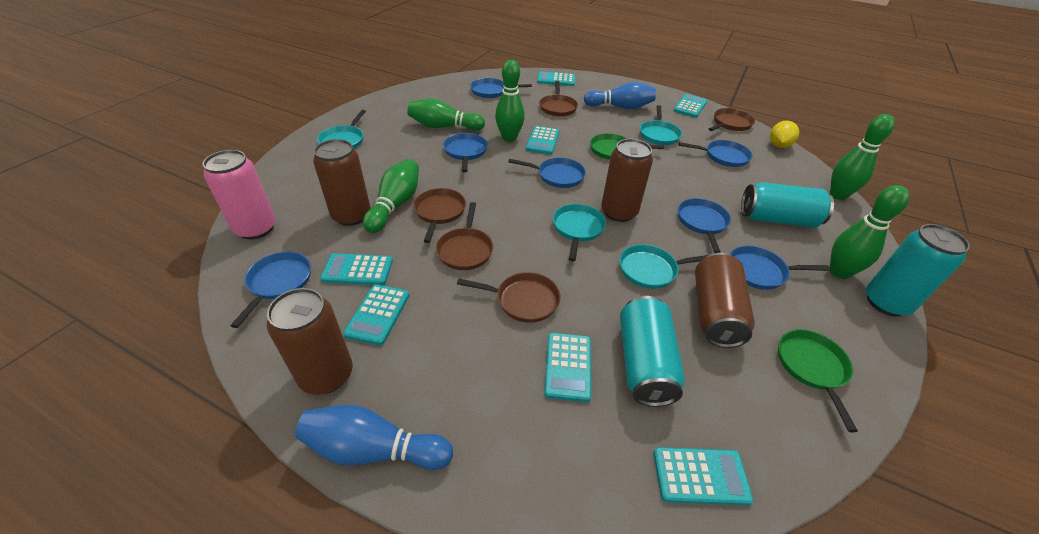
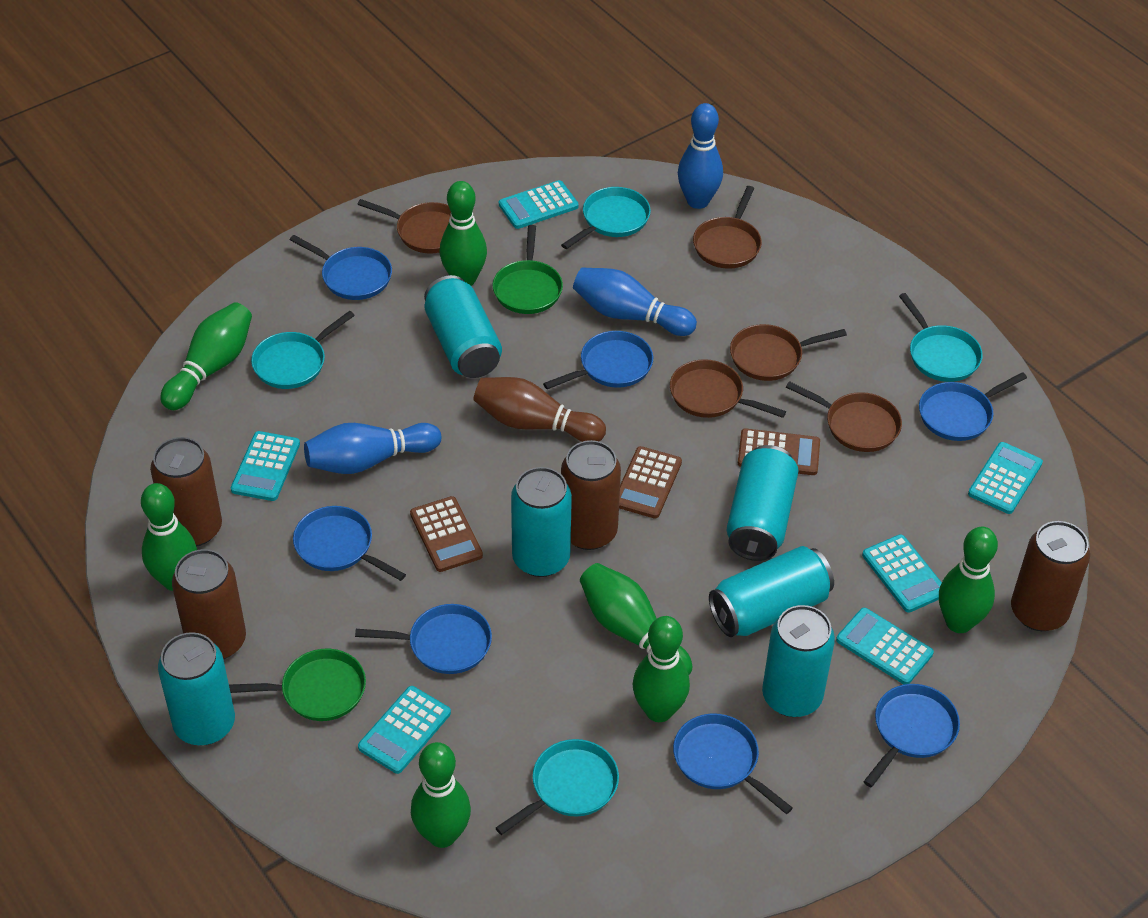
blue bowling pin: 2 -> 3
brown bowling pin: 0 -> 1
brown calculator: 0 -> 3
green bowling pin: 5 -> 7
pink can: 1 -> 0
turquoise calculator: 7 -> 6
turquoise can: 3 -> 6
yellow lemon: 1 -> 0

